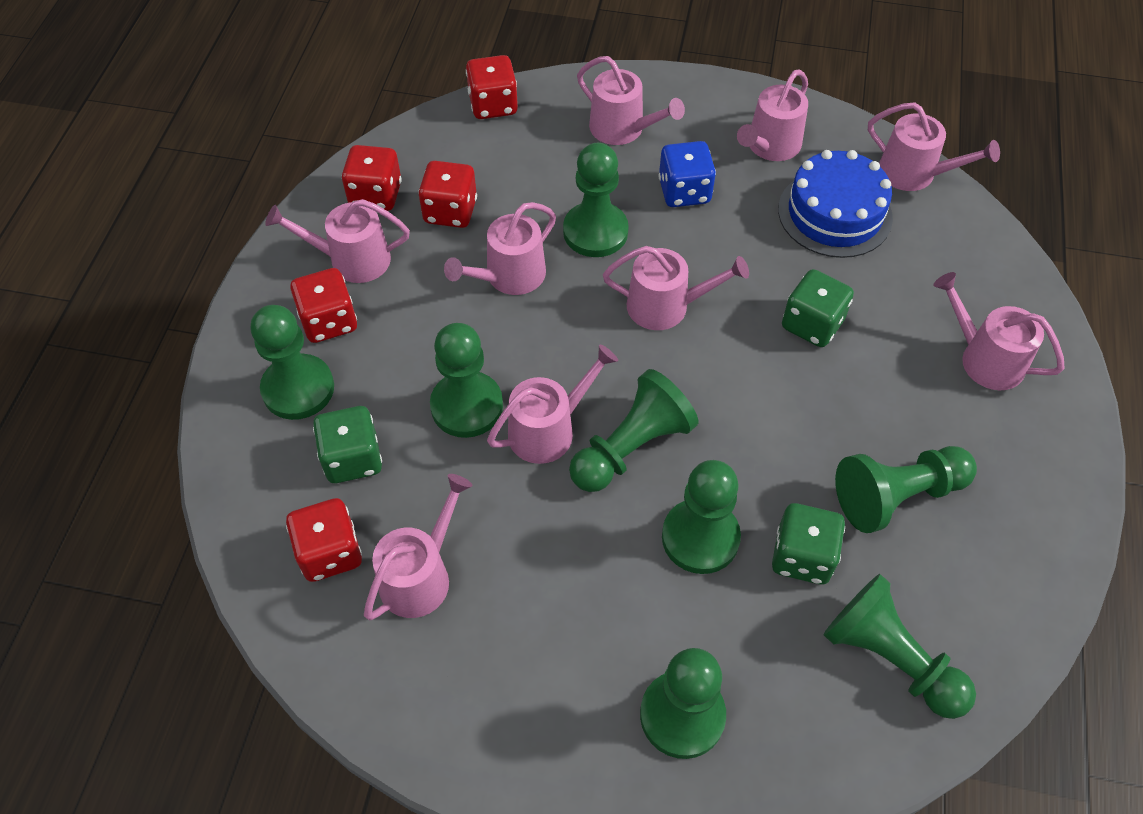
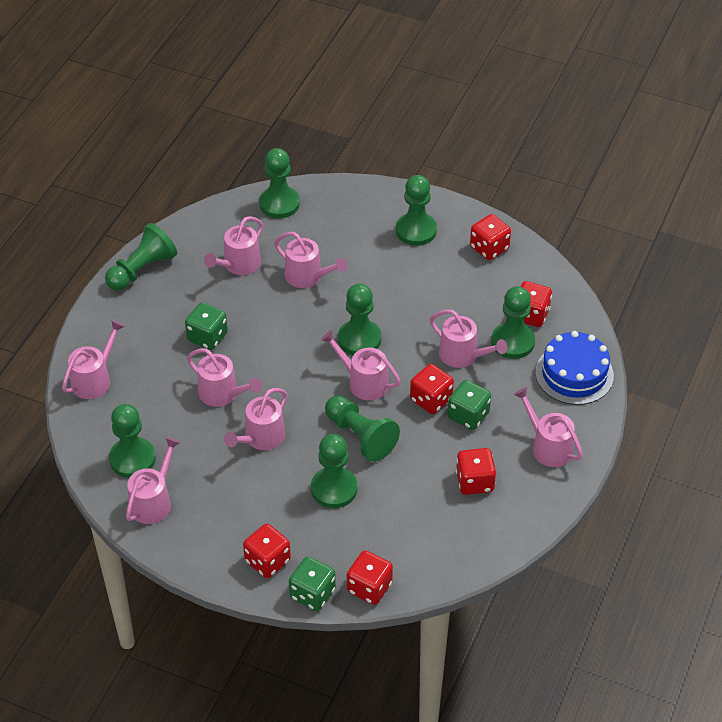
blue dice: 1 -> 0
red dice: 5 -> 6

